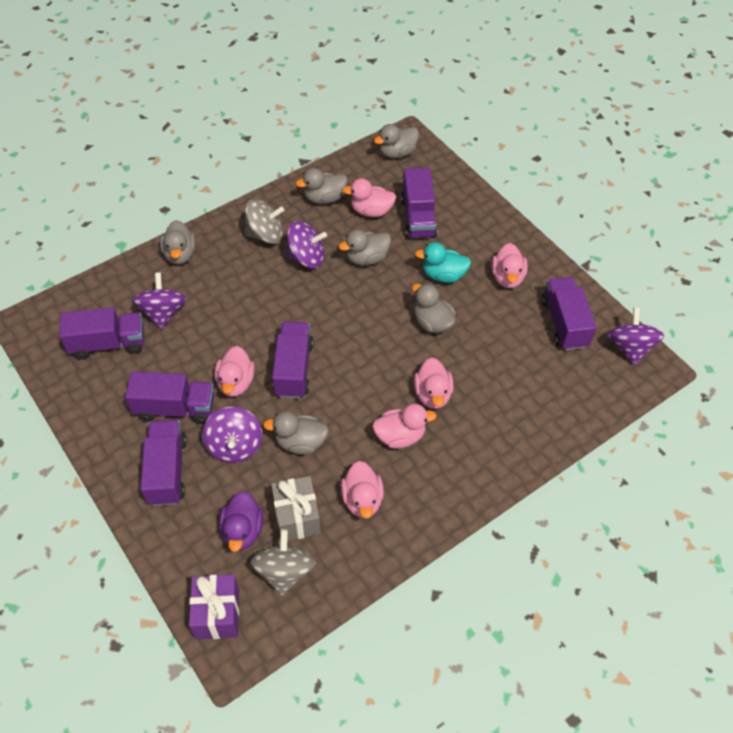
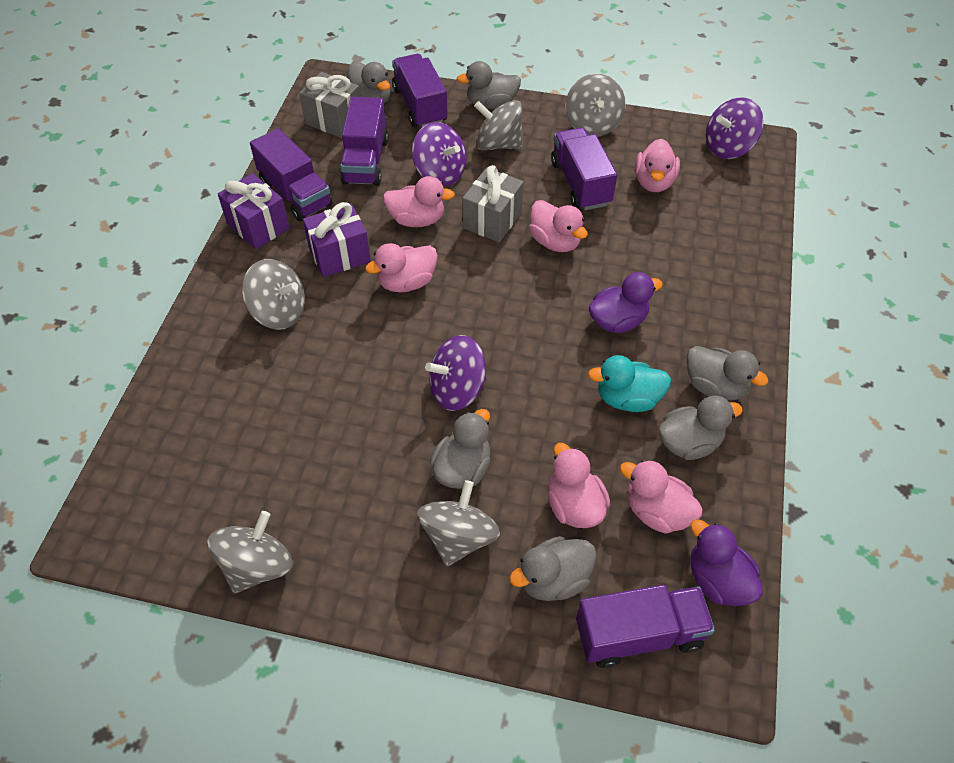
grey gift: 1 -> 2
grey spinning top: 2 -> 5
purple duck: 1 -> 2
purple gift: 1 -> 2
purple spinning top: 4 -> 3
purple truck: 6 -> 5

